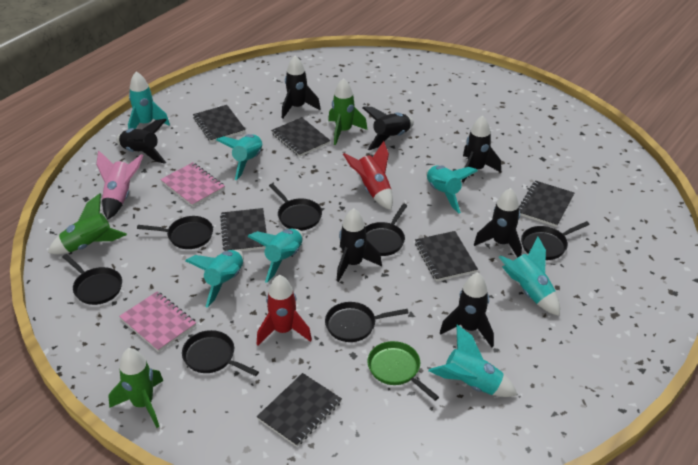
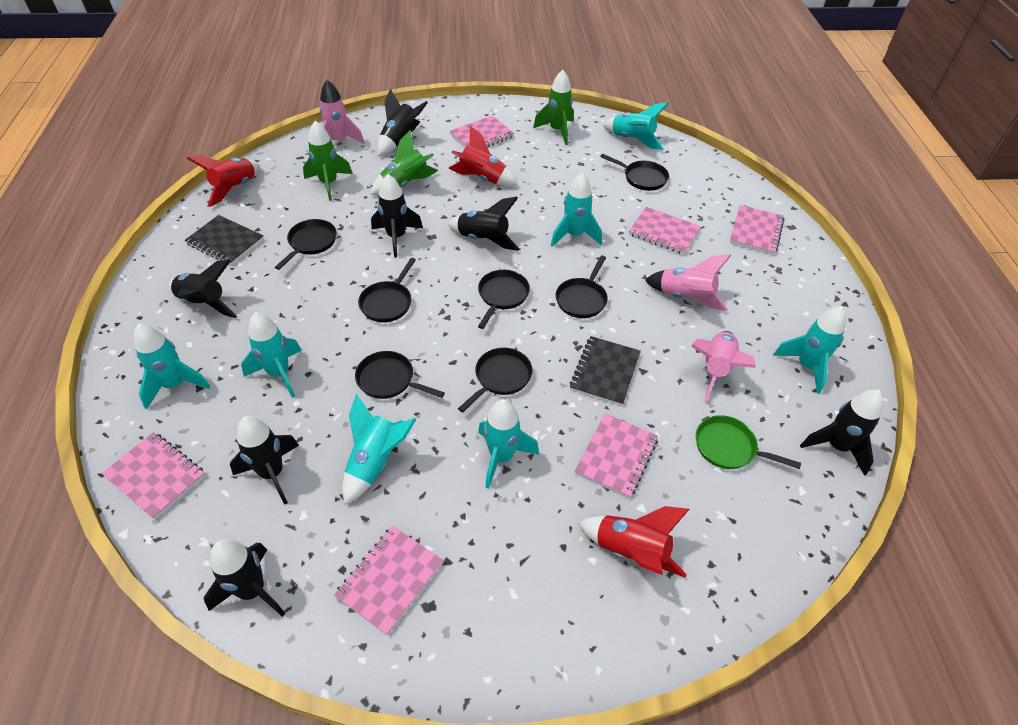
black notebook: 6 -> 2
pink notebook: 2 -> 6
pink rocket: 1 -> 3
red rocket: 2 -> 3

